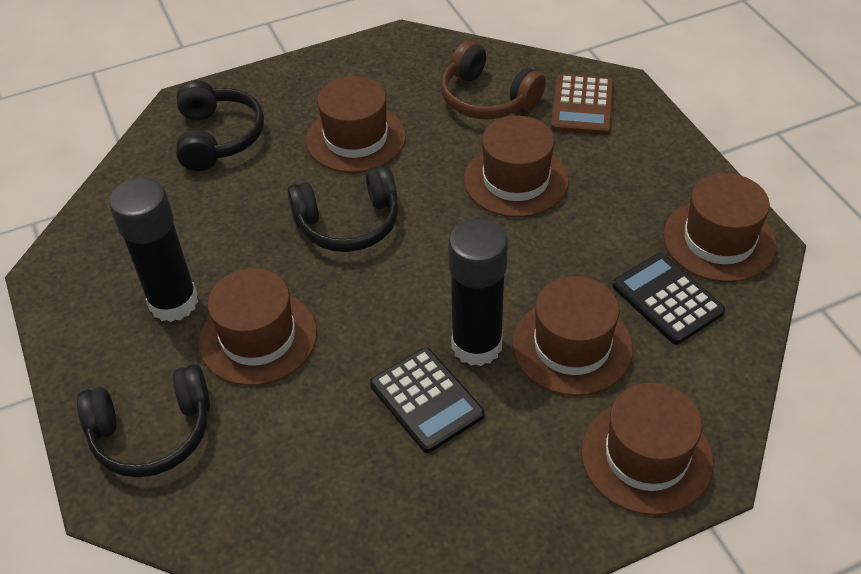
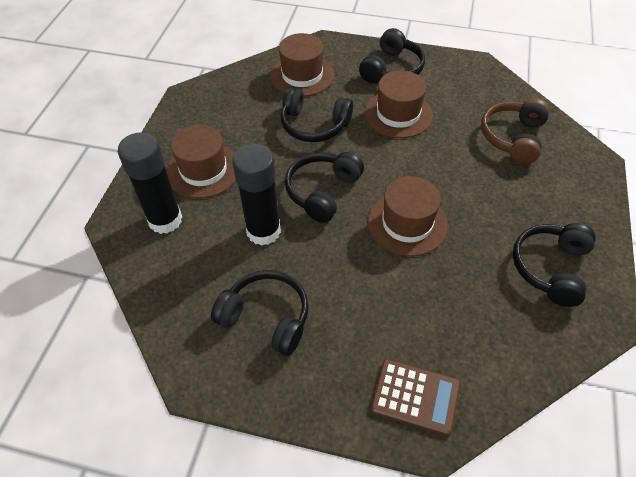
black calculator: 2 -> 0
black headphones: 3 -> 5
brown hat: 6 -> 4

